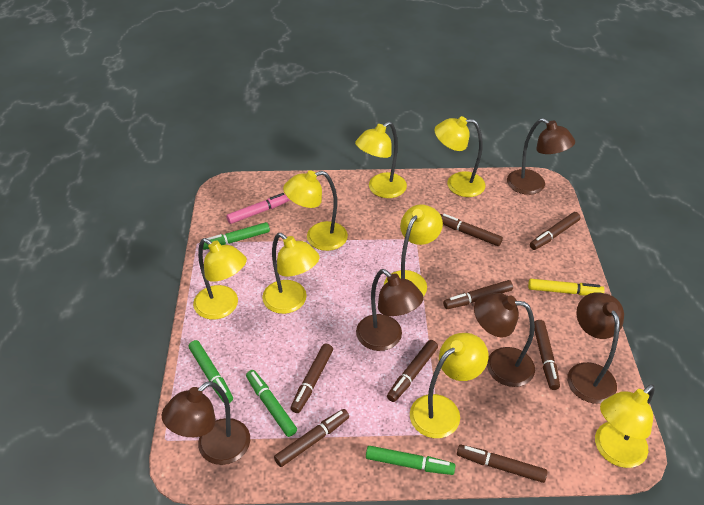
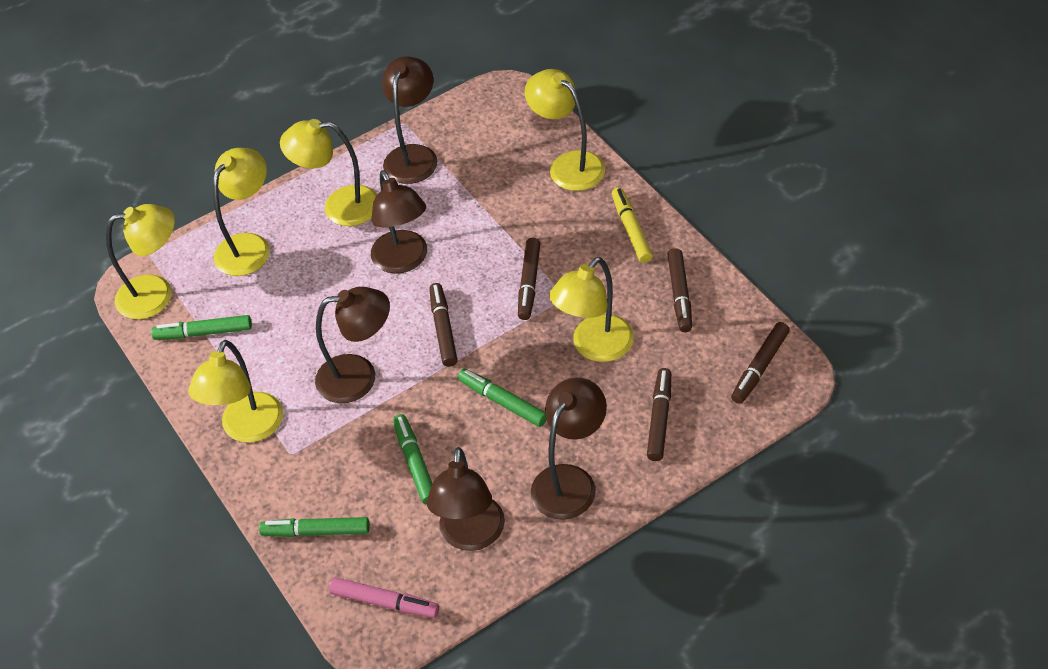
brown marker: 8 -> 5
yellow lamp: 8 -> 6

